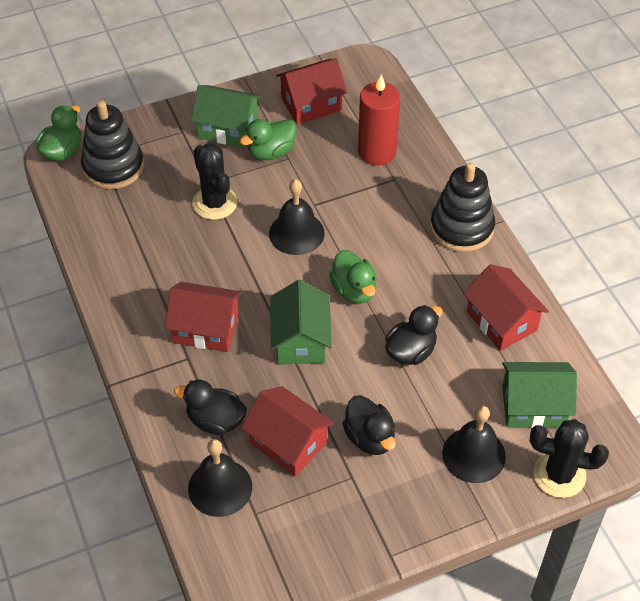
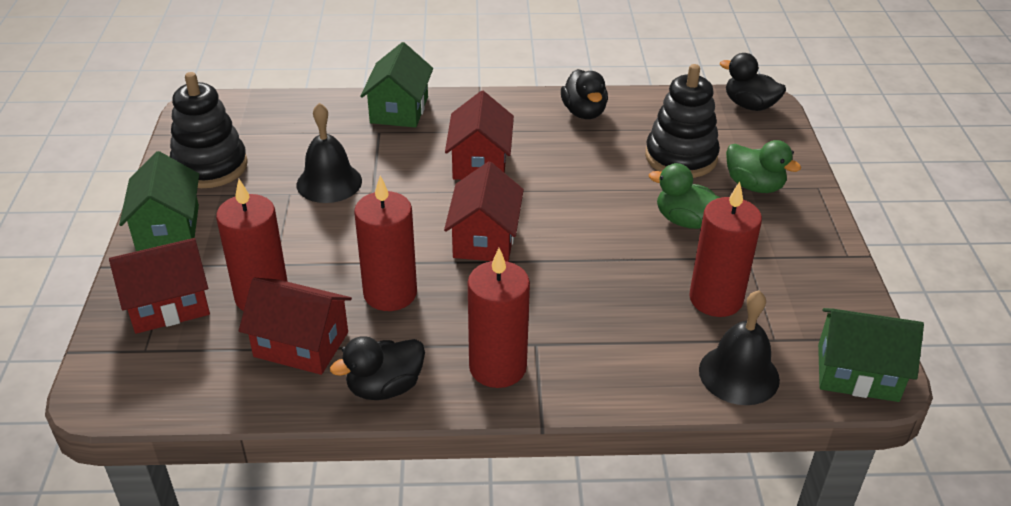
black bell: 3 -> 2
black cactus: 2 -> 0
green duck: 3 -> 2
red candle: 1 -> 4

